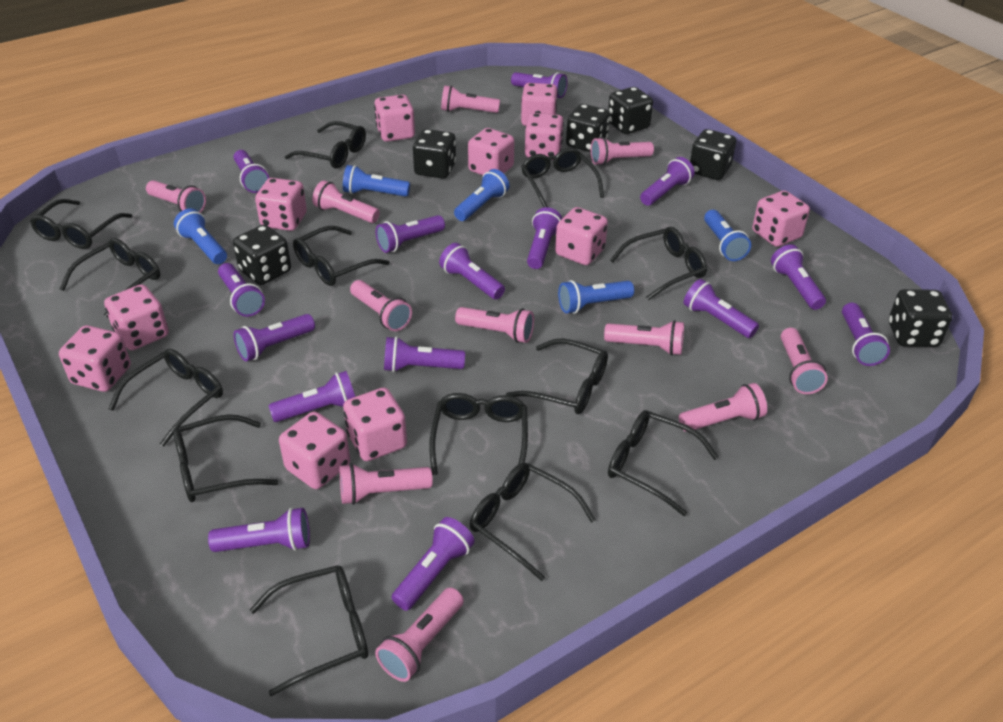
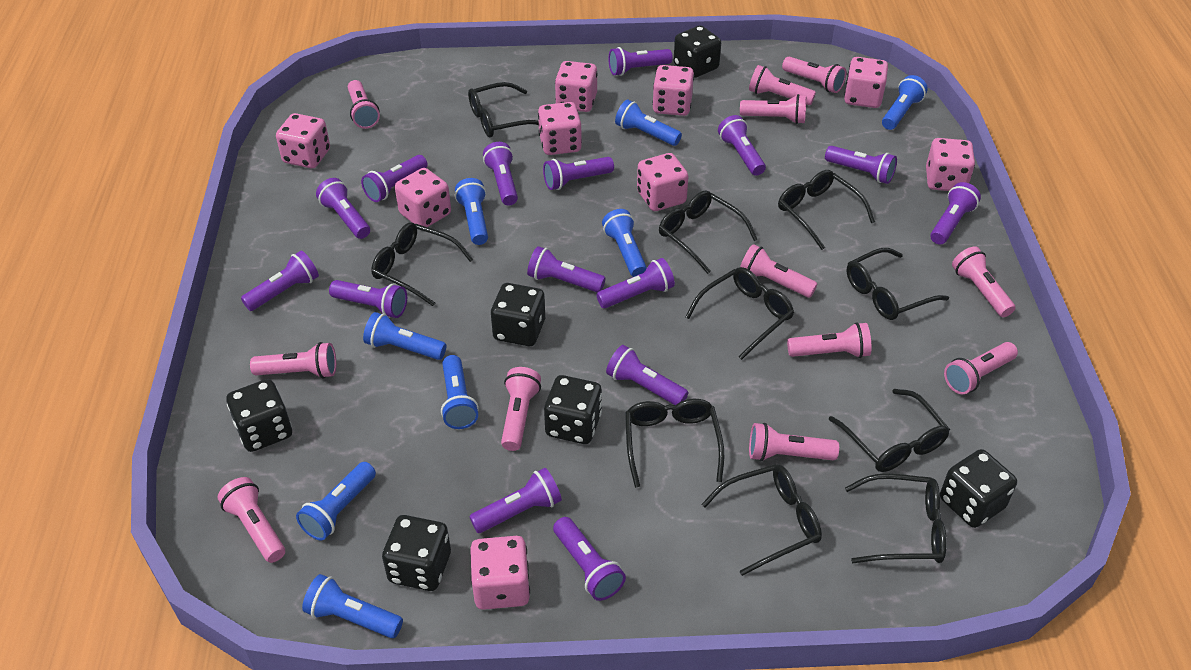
black glasses: 13 -> 10
blue flashlight: 5 -> 8
pink dice: 11 -> 9
pink flashlight: 11 -> 12

